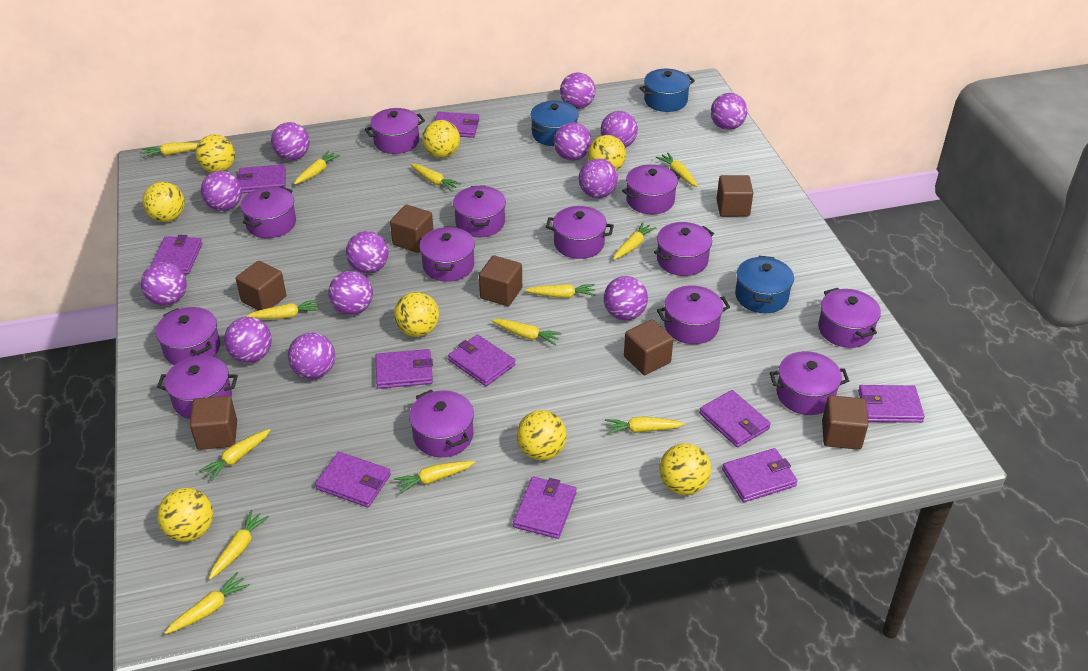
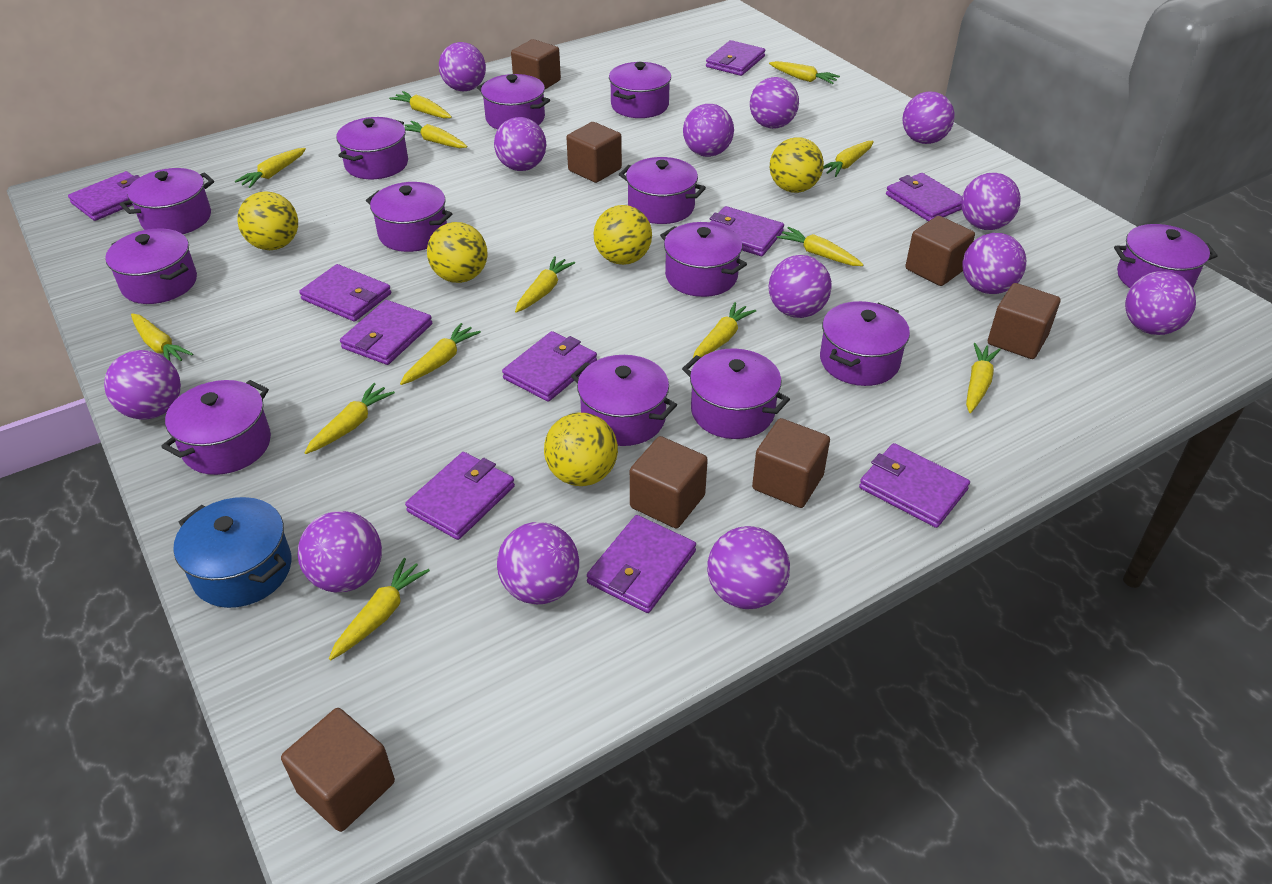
blue pot: 3 -> 1
yellow ball: 8 -> 5

